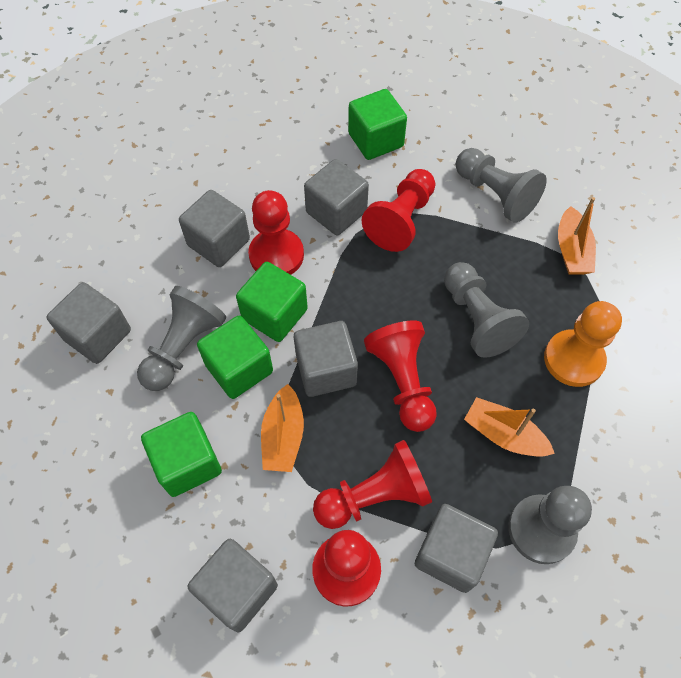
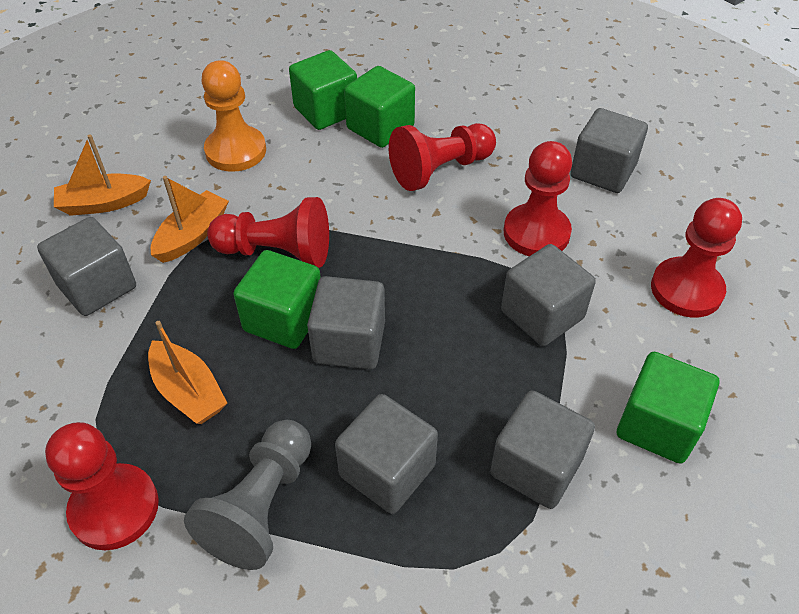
grey pawn: 4 -> 1

